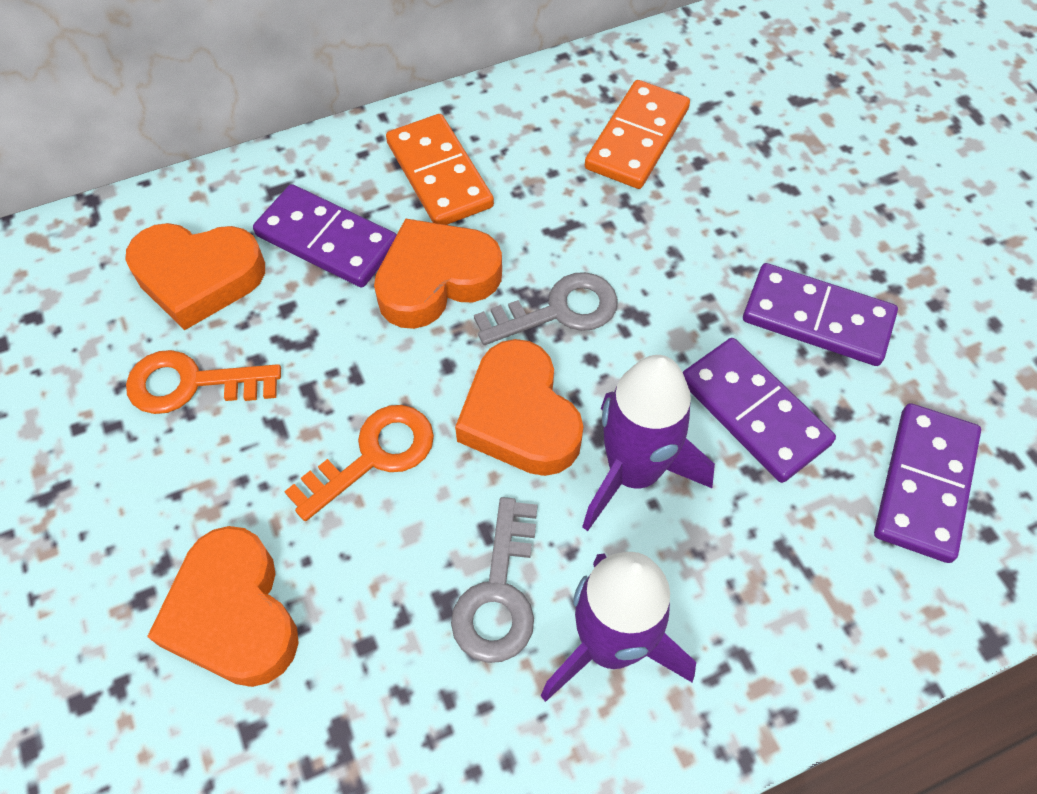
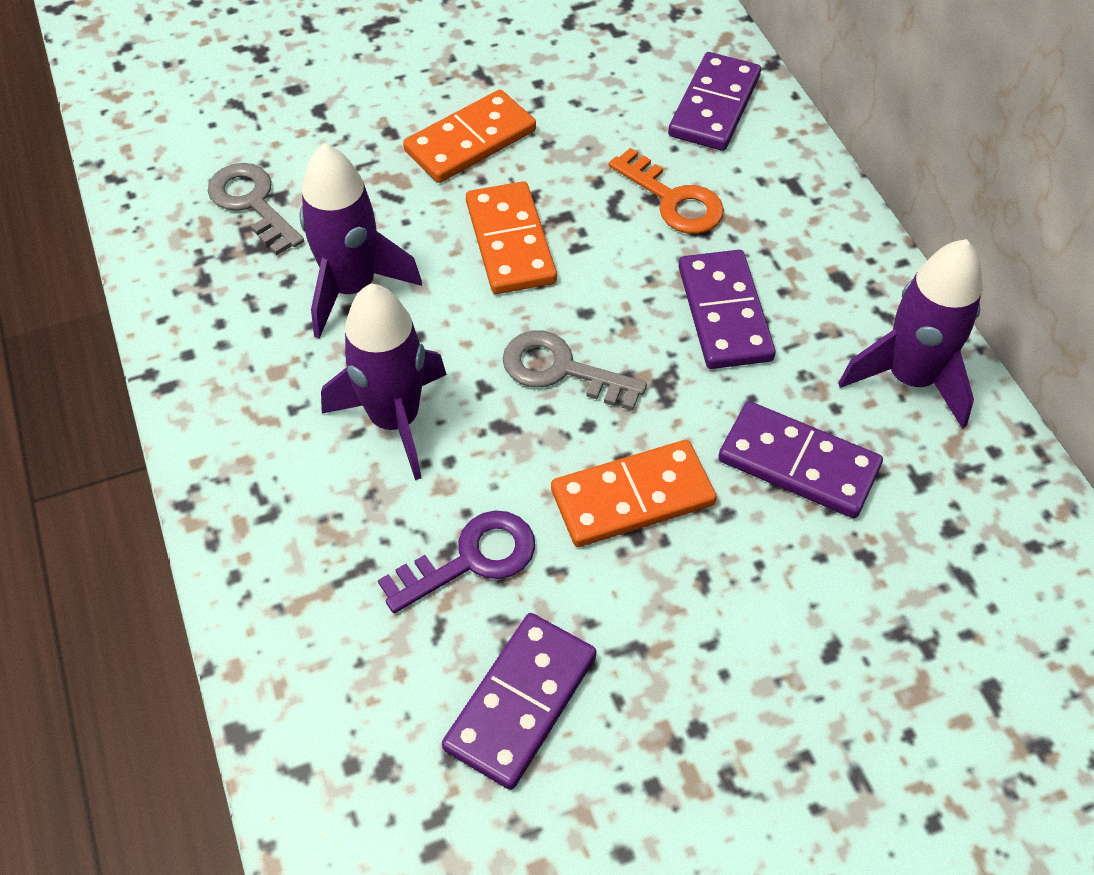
orange domino: 2 -> 3
orange heart: 4 -> 0
orange key: 2 -> 1
purple key: 0 -> 1
purple rocket: 2 -> 3

